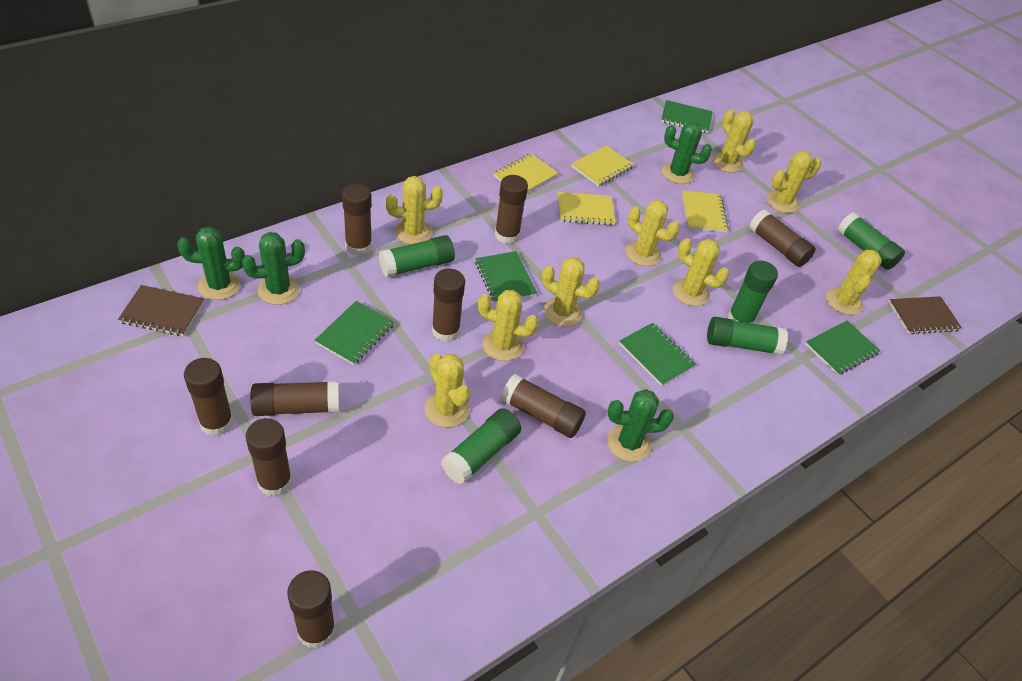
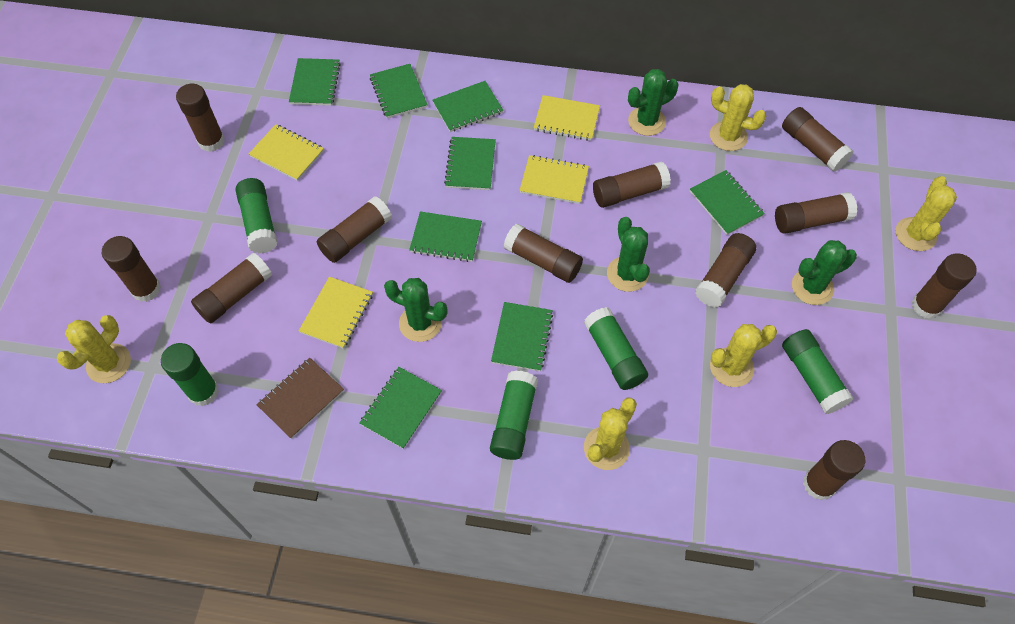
brown glue stick: 9 -> 11
brown notebook: 2 -> 1
green notebook: 5 -> 8
yellow cactus: 9 -> 5

